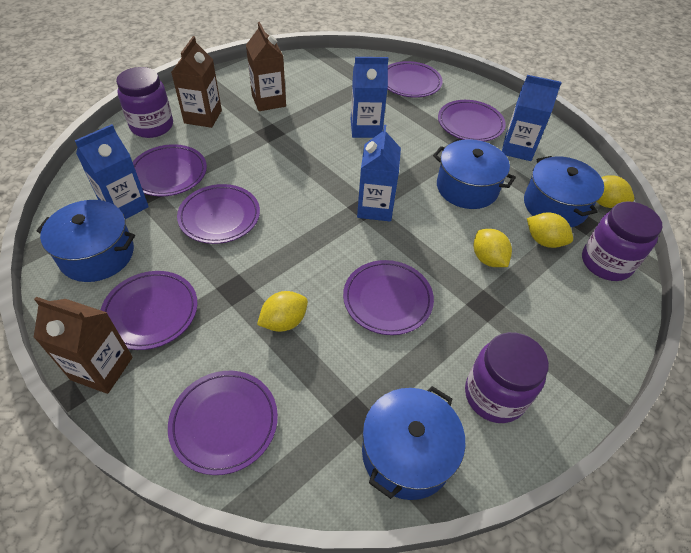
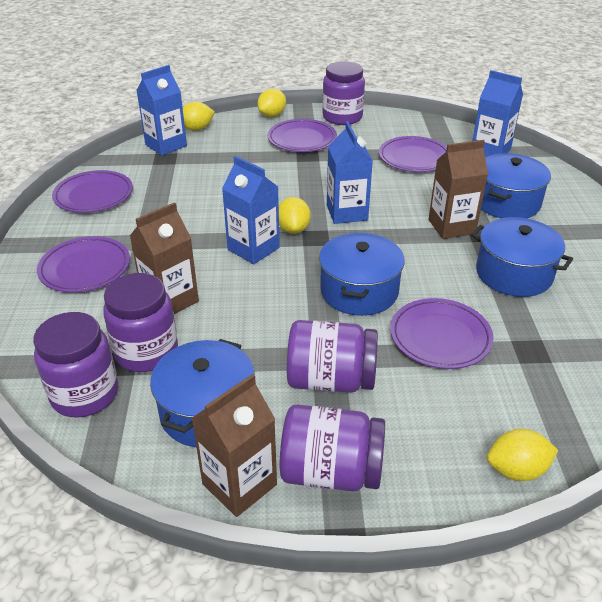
purple jar: 3 -> 5
purple plate: 7 -> 5

